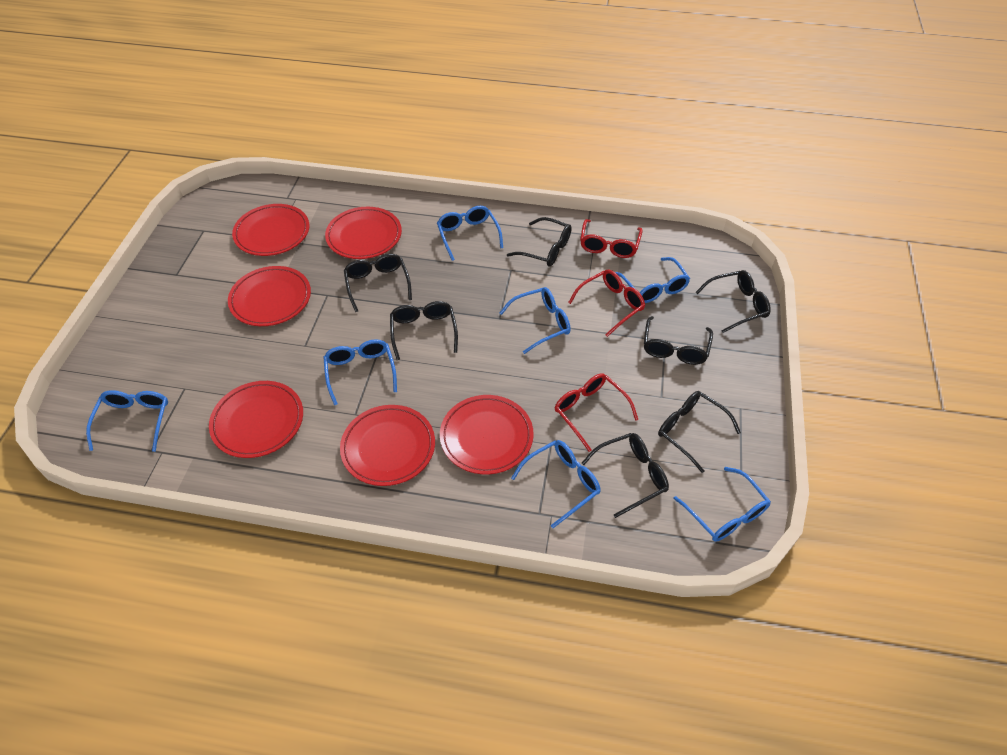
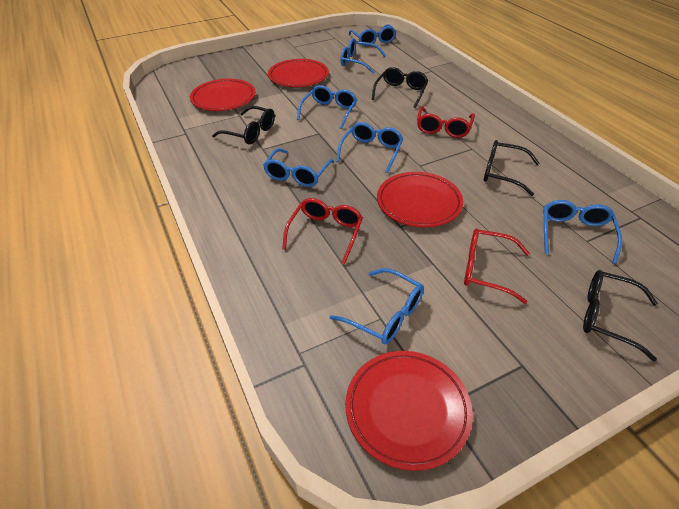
black glasses: 7 -> 4
red plate: 6 -> 4

